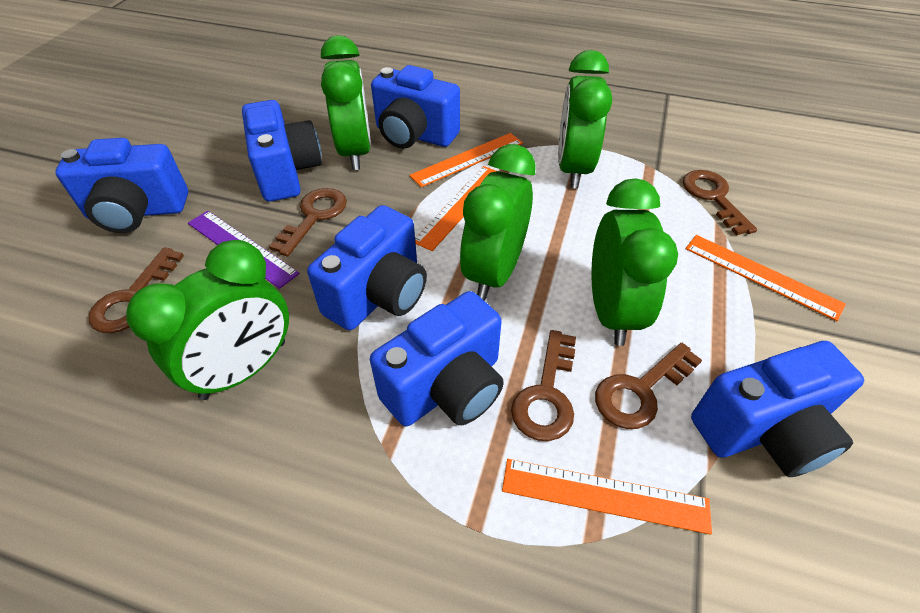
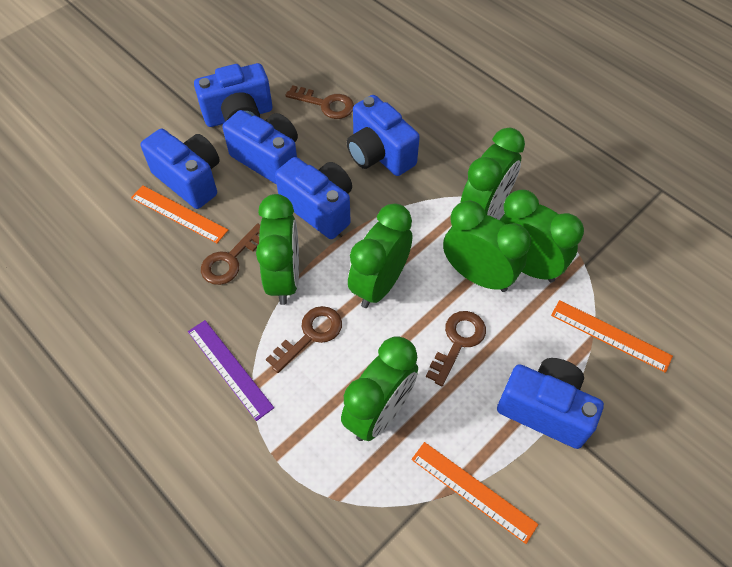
brown key: 5 -> 4
green clock: 5 -> 6
orange ruler: 4 -> 3

